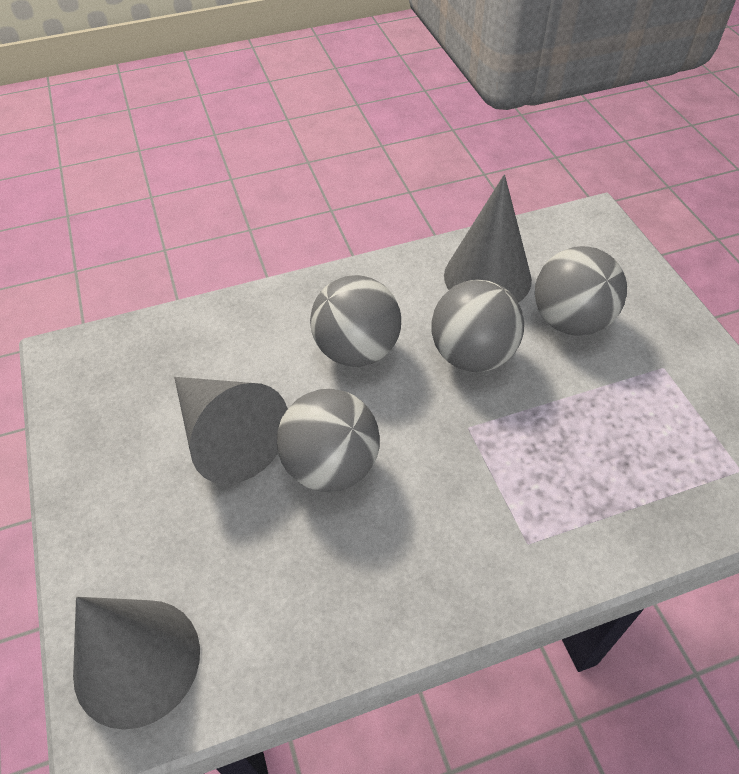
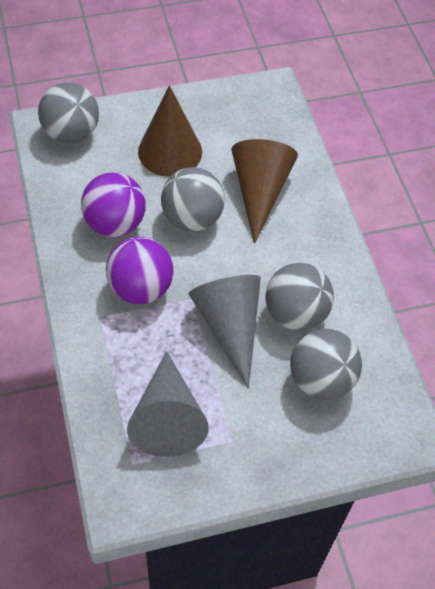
brown cone: 0 -> 2
grey cone: 3 -> 2
purple ball: 0 -> 2

